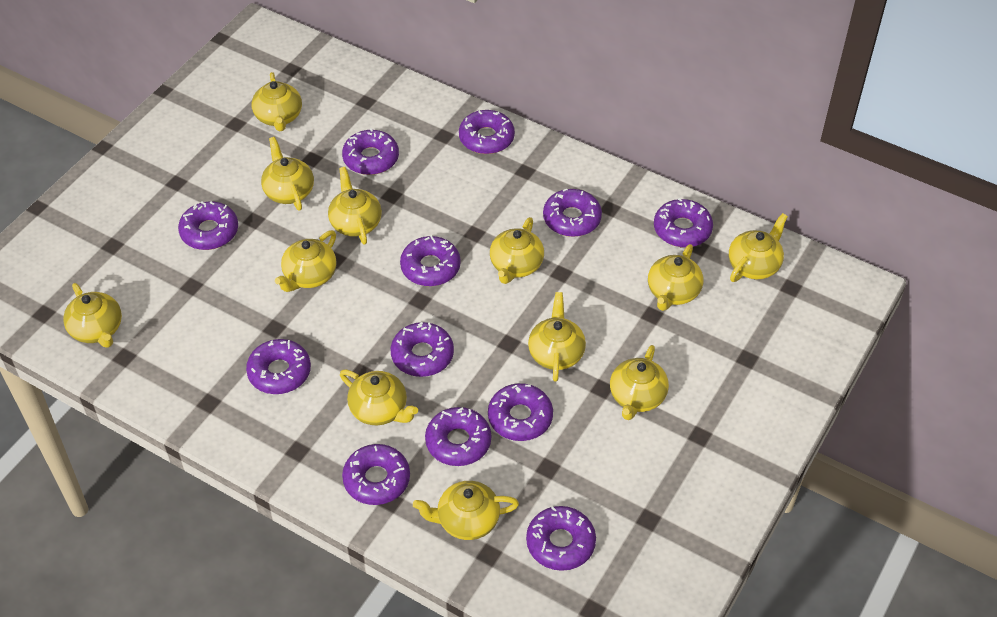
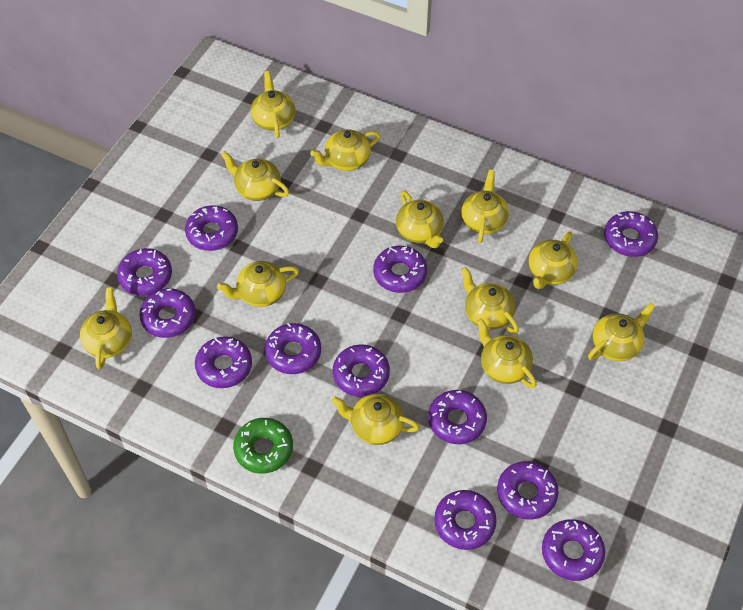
green donut: 0 -> 1

